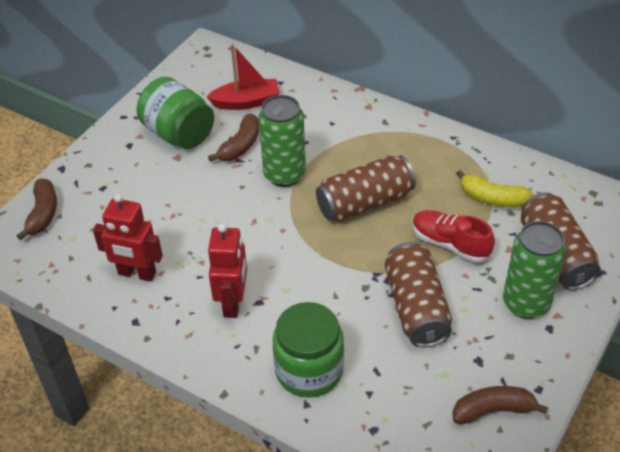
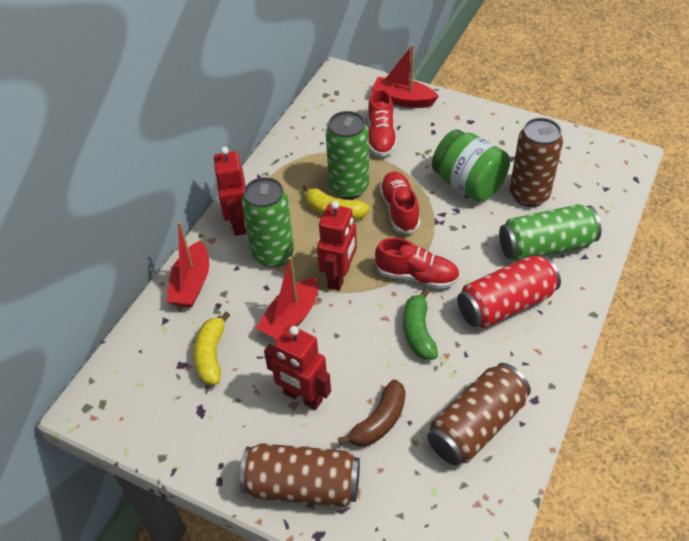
brown banana: 3 -> 1
green banana: 0 -> 1
green can: 2 -> 3
green jar: 2 -> 1
red boat: 1 -> 3
red can: 0 -> 1
red robot: 2 -> 3
red shoe: 1 -> 3
yellow banana: 1 -> 2

